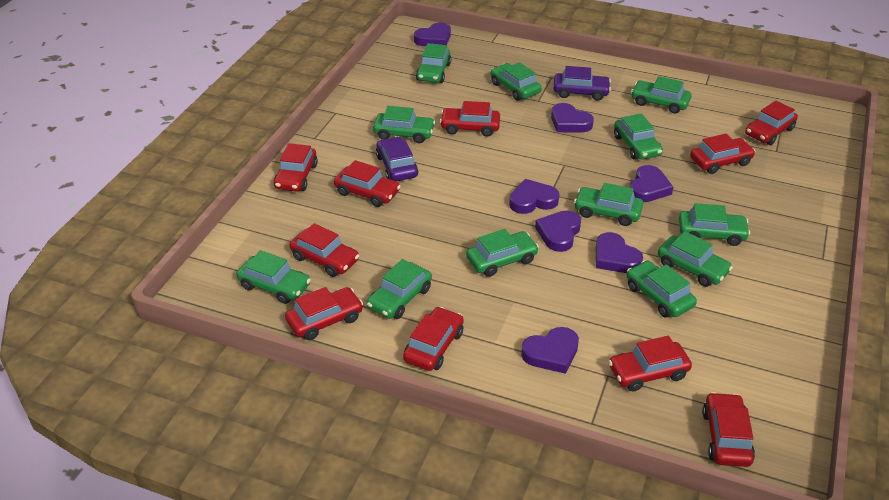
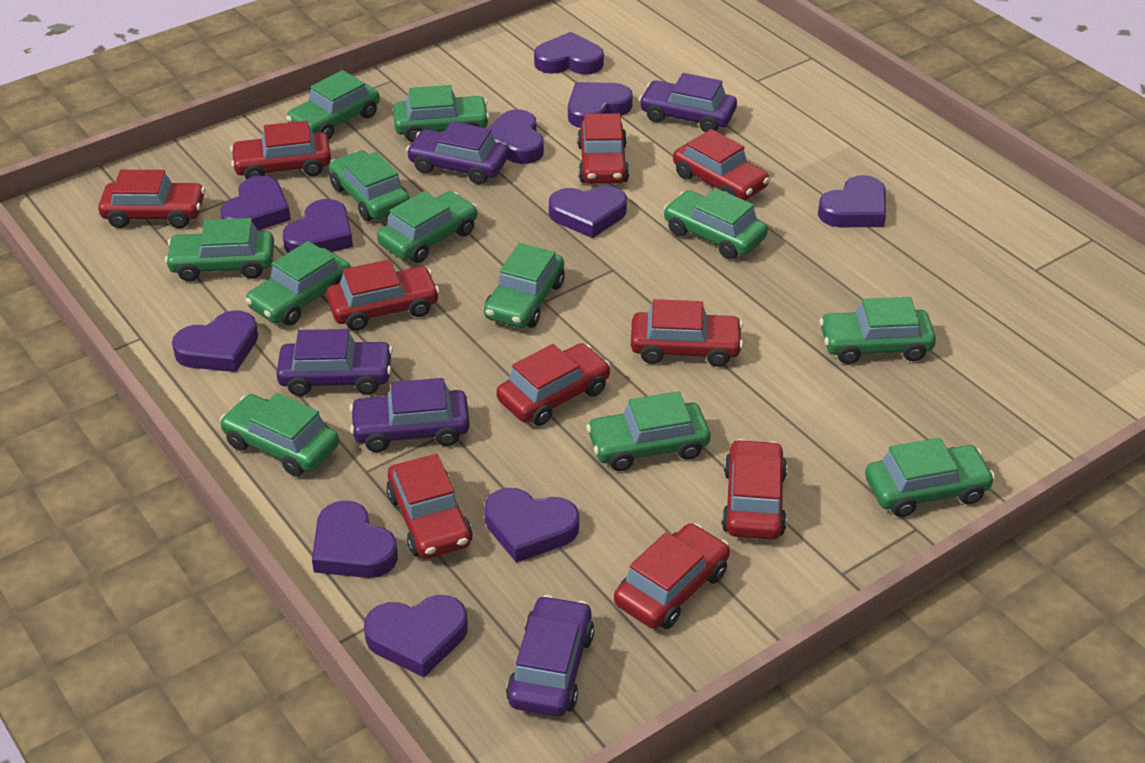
purple car: 2 -> 5
purple heart: 7 -> 11

